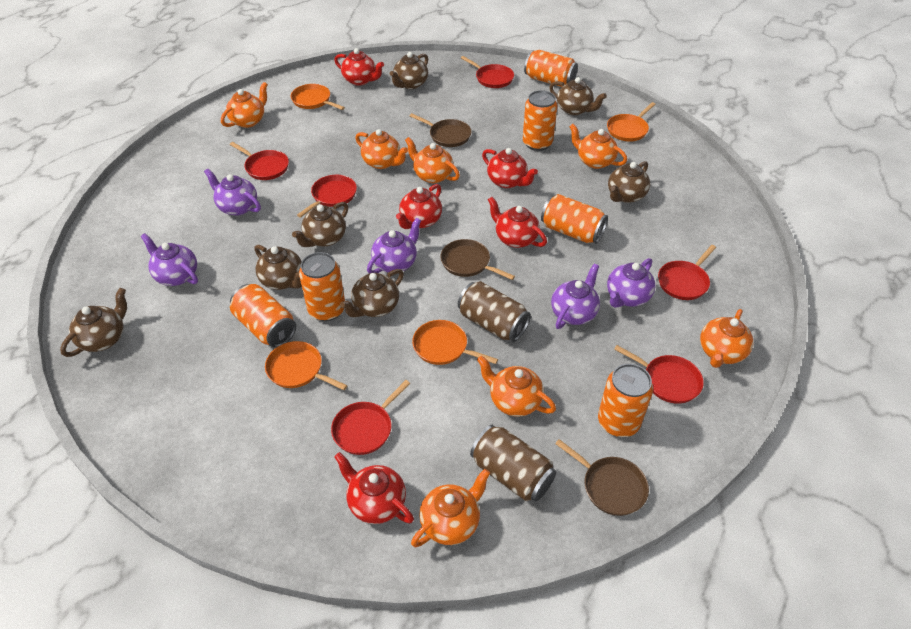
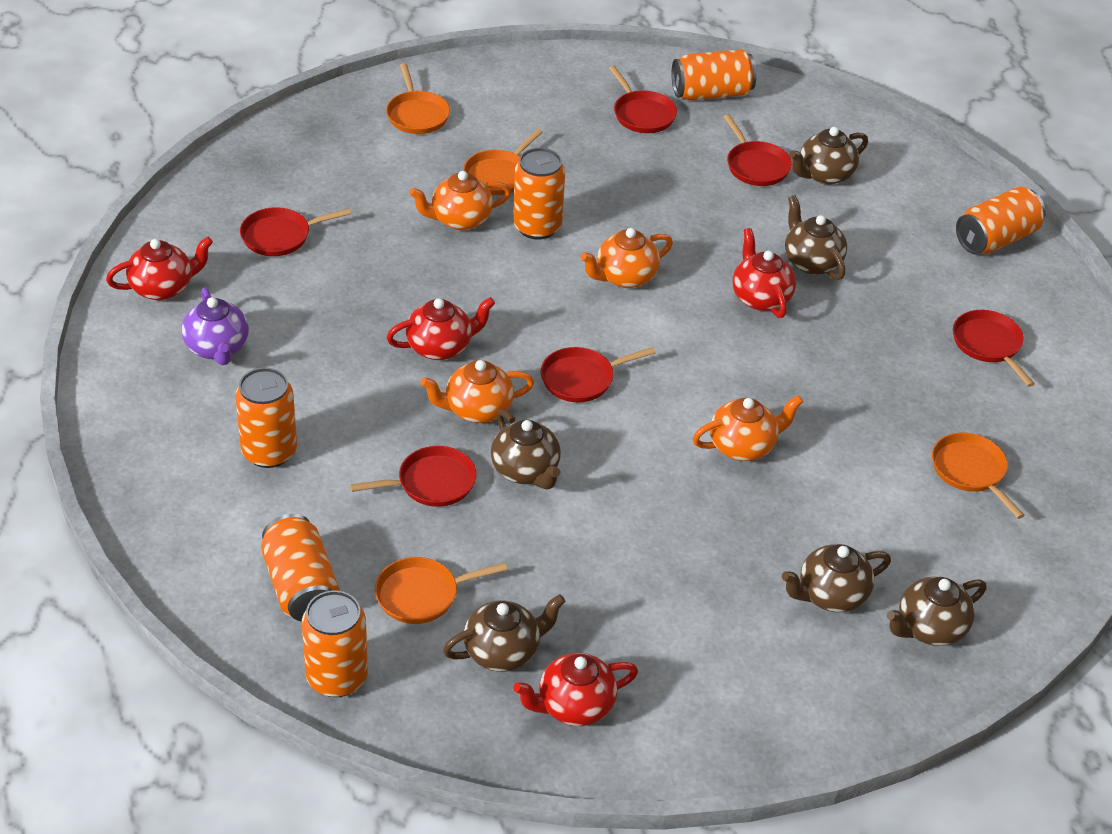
brown can: 2 -> 0
brown pan: 3 -> 0
brown teapot: 7 -> 6
orange teapot: 7 -> 4
purple teapot: 5 -> 1
red teapot: 5 -> 4

